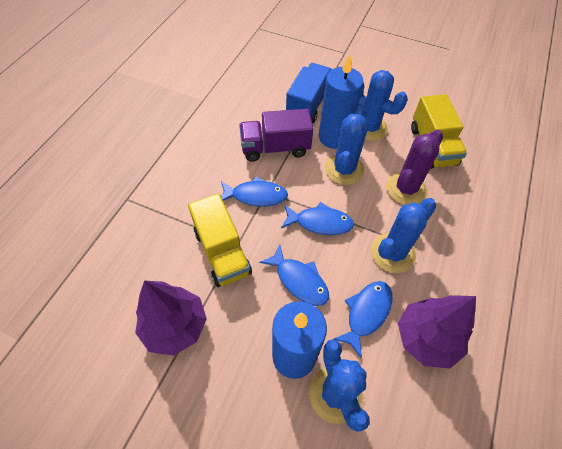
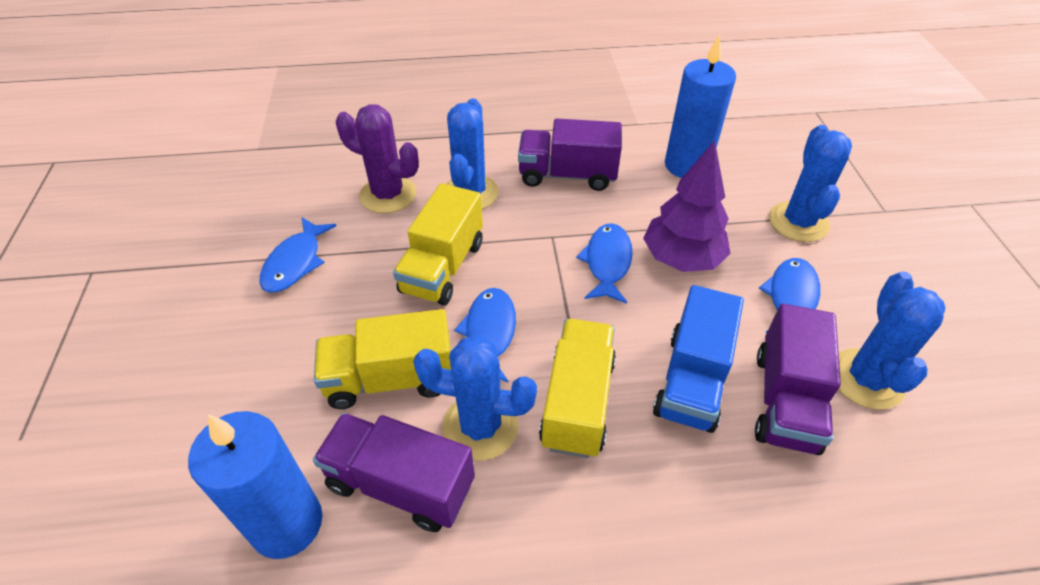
purple tree: 2 -> 1
purple truck: 1 -> 3
yellow truck: 2 -> 3

